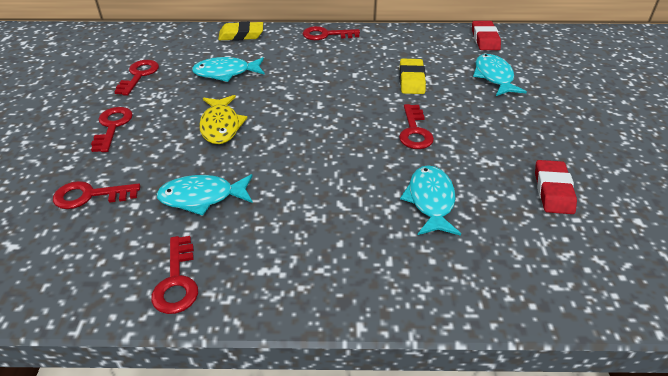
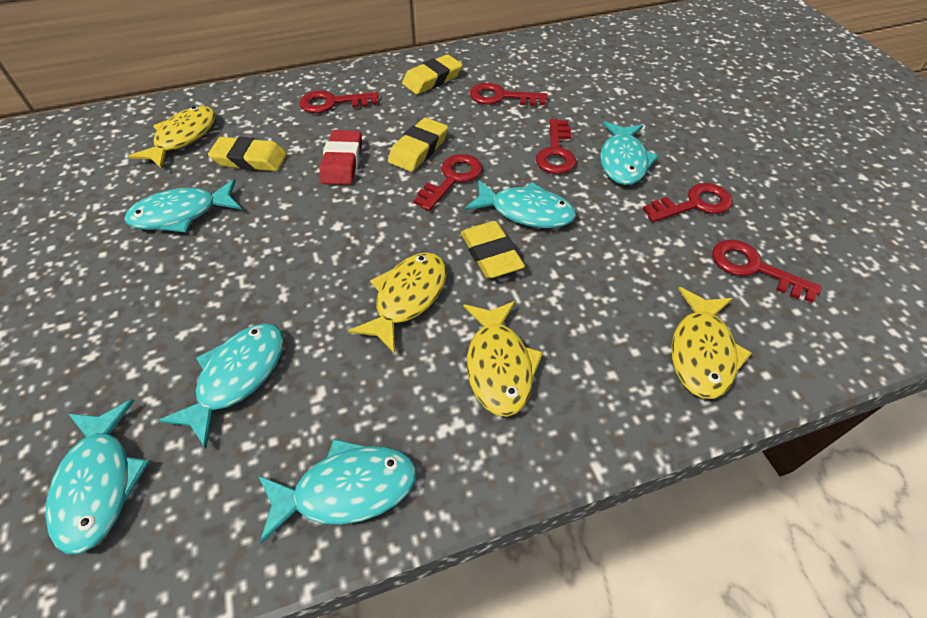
red eraser: 2 -> 1
turquoise fish: 4 -> 6
yellow eraser: 2 -> 4
yellow fish: 1 -> 4

